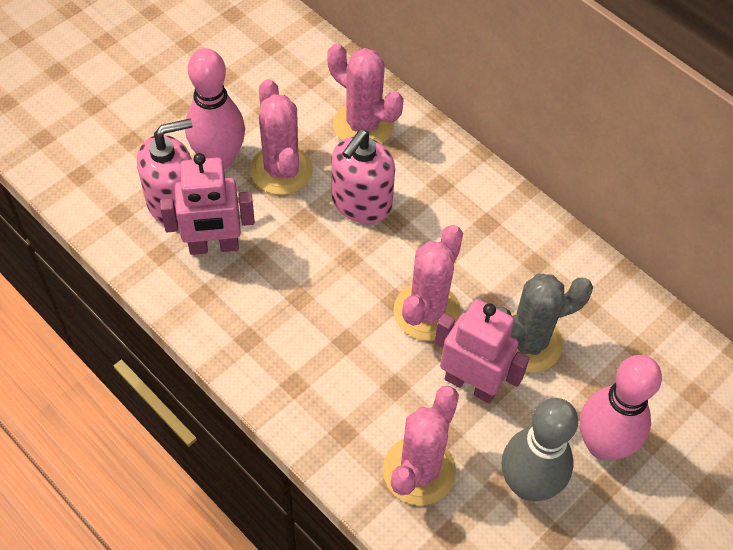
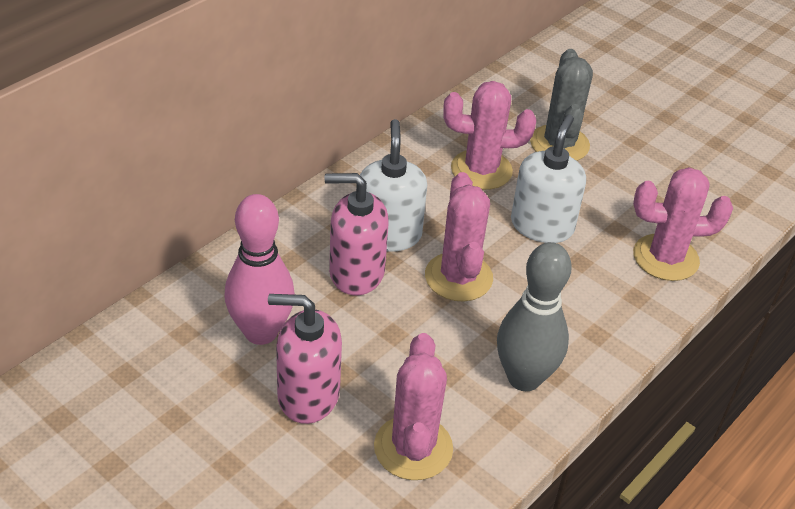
pink bowling pin: 2 -> 1
pink robot: 2 -> 0
white soap dispenser: 0 -> 2

